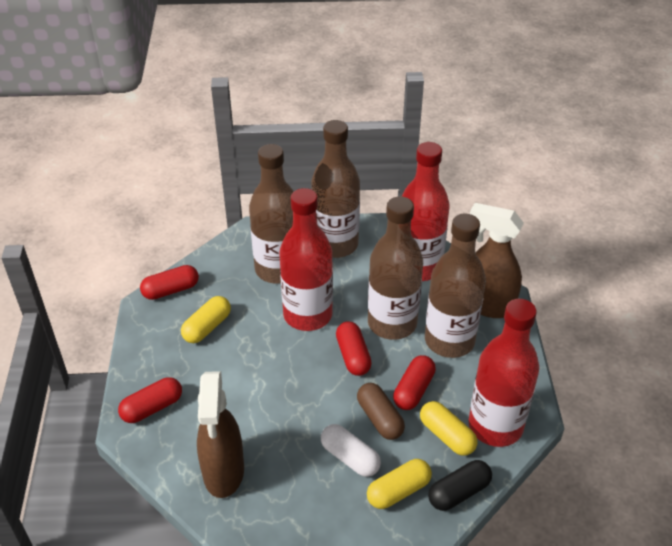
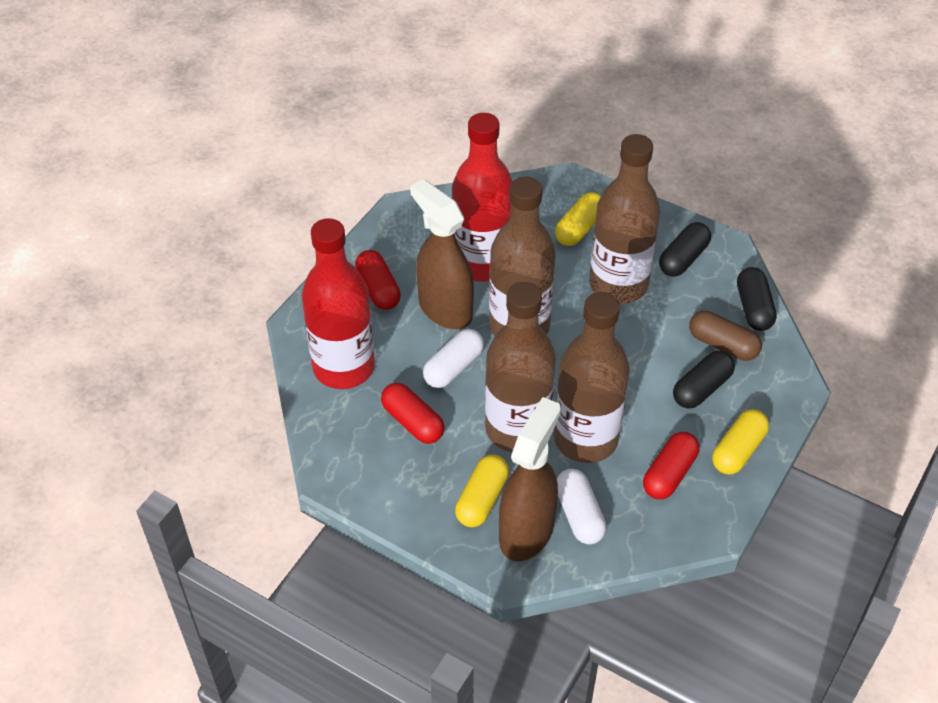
black capsule: 1 -> 3
red bottle: 3 -> 2
red capsule: 4 -> 3
white capsule: 1 -> 2

